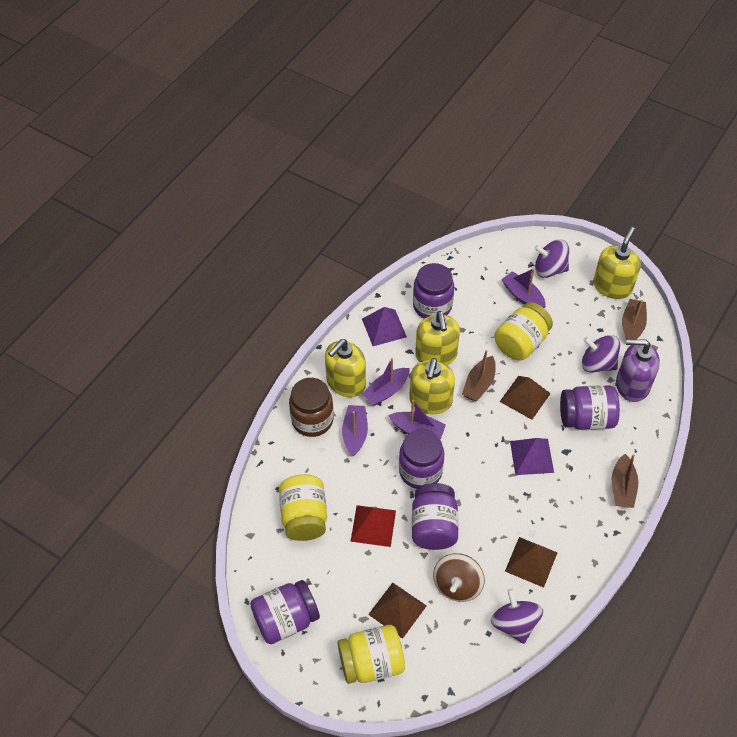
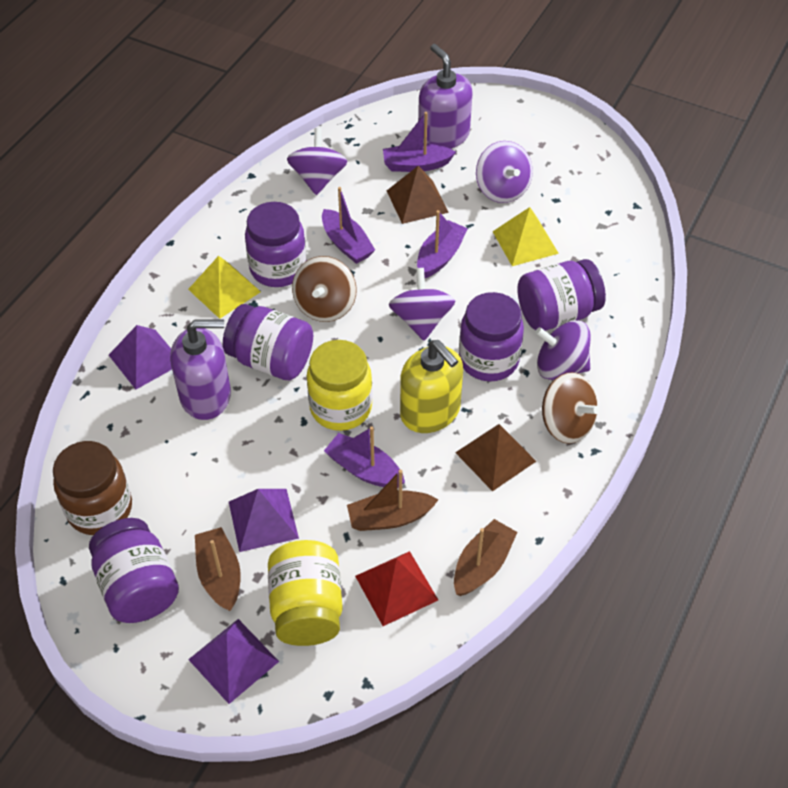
brown pyramid: 3 -> 2
brown spinning top: 1 -> 2
purple pyramid: 2 -> 3
purple soap dispenser: 1 -> 2
purple spinning top: 3 -> 4
yellow jar: 3 -> 2
yellow pyramid: 0 -> 2
yellow soap dispenser: 4 -> 1

